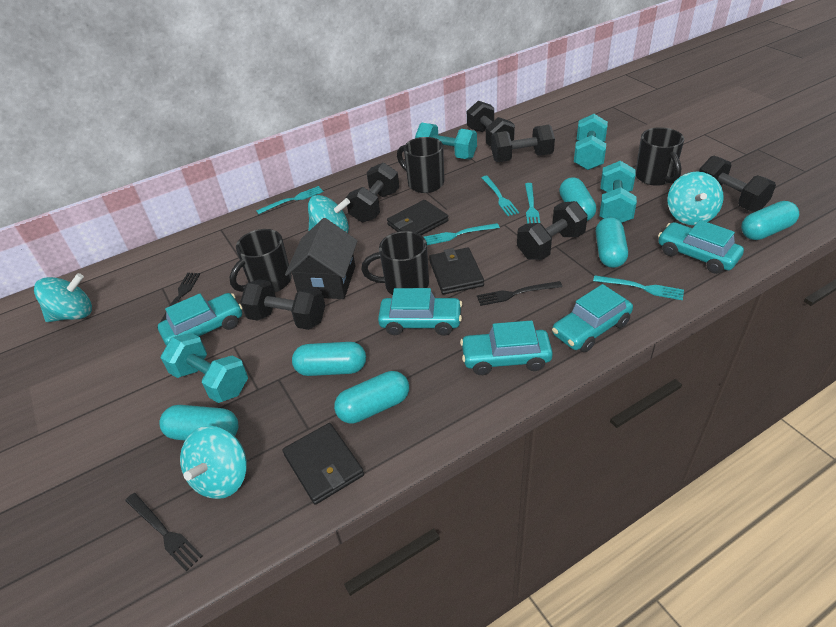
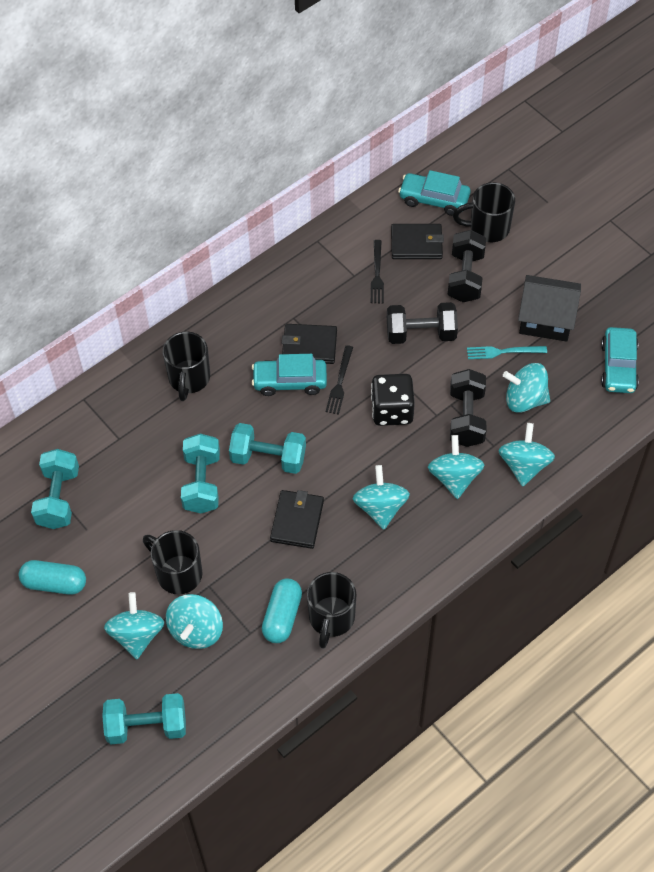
black dice: 0 -> 1
black dumbbell: 6 -> 3
black fork: 3 -> 2
turquoise capsule: 6 -> 2
turquoise car: 5 -> 3
turquoise fork: 5 -> 1
turquoise spinning top: 4 -> 6

